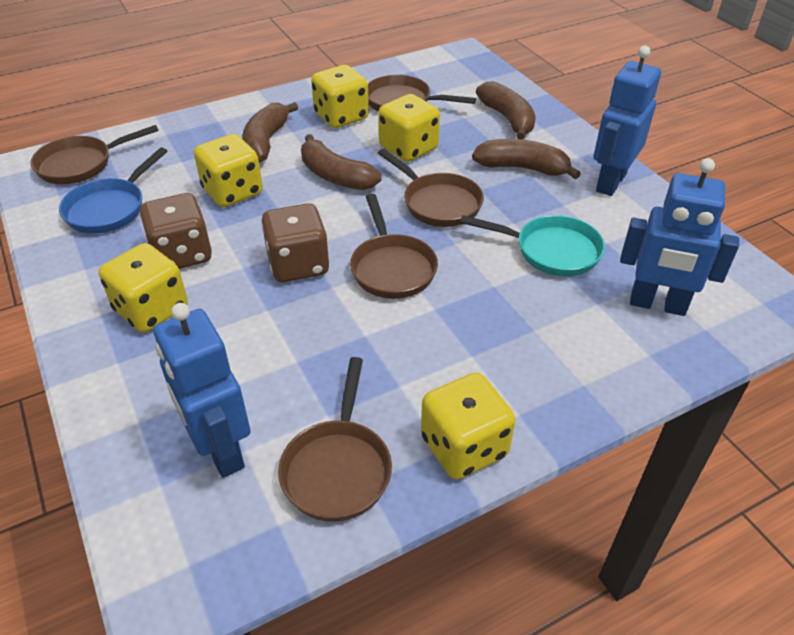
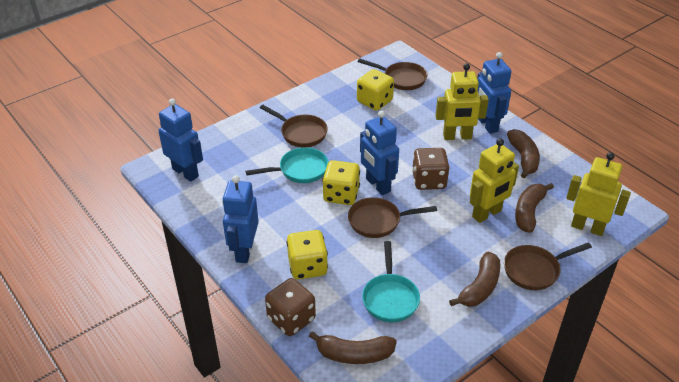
blue pan: 1 -> 0
blue robot: 3 -> 4
brown pan: 5 -> 4
turquoise pan: 1 -> 2
yellow dice: 5 -> 3
yellow robot: 0 -> 3

